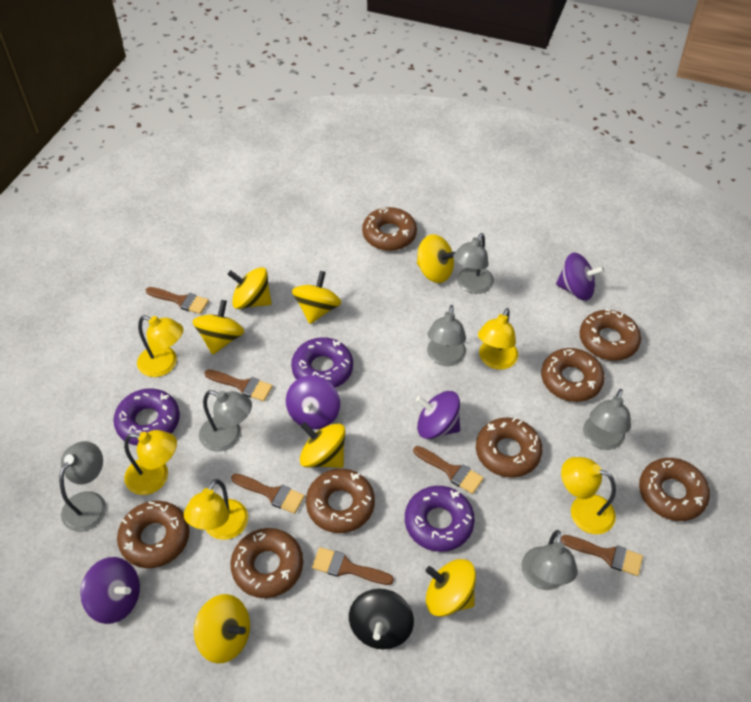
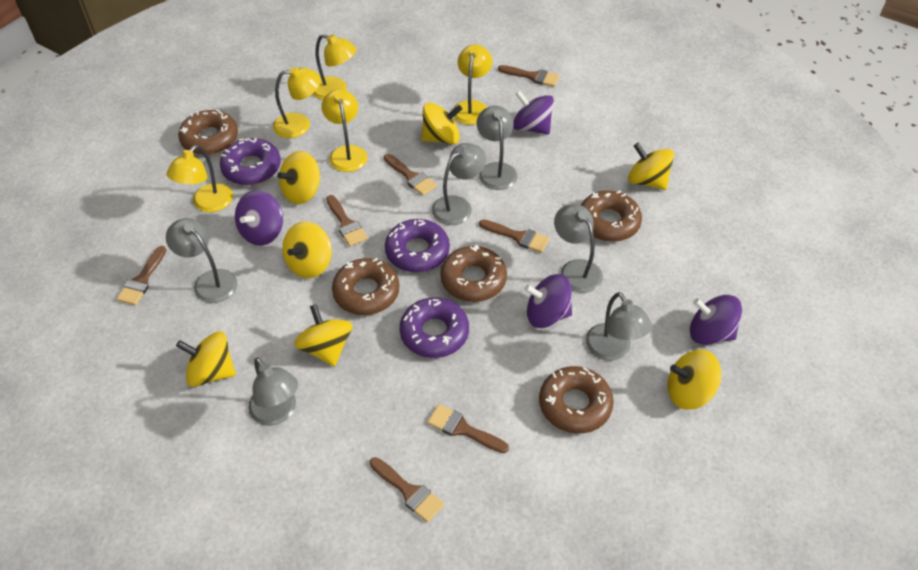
black spinning top: 1 -> 0
brown brush: 6 -> 7
brown donut: 8 -> 5

